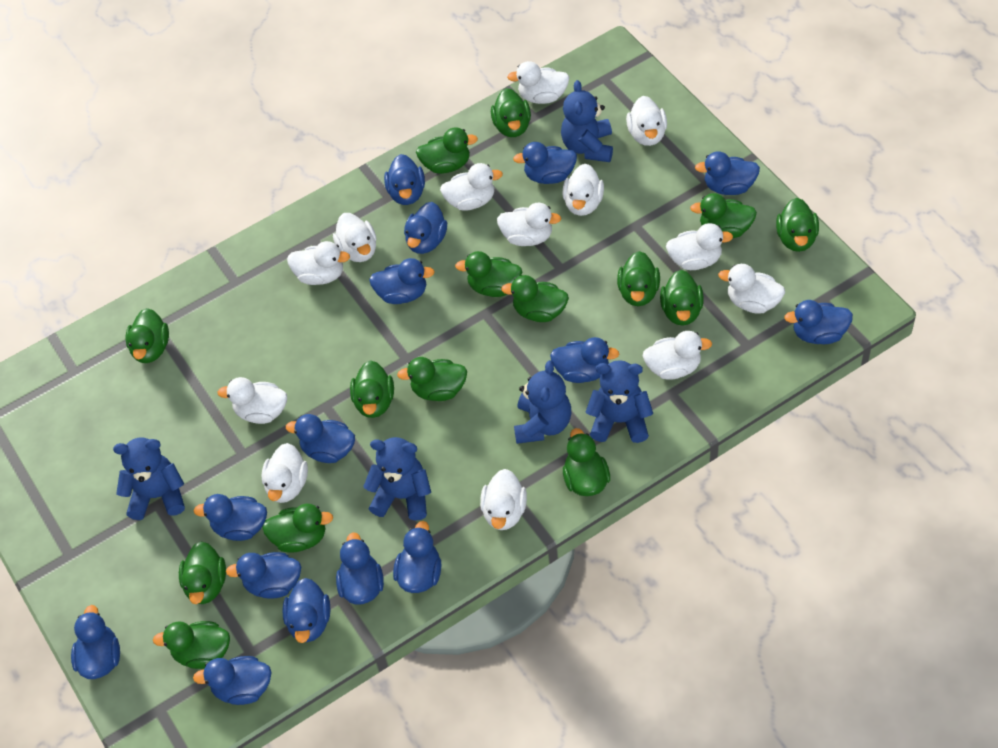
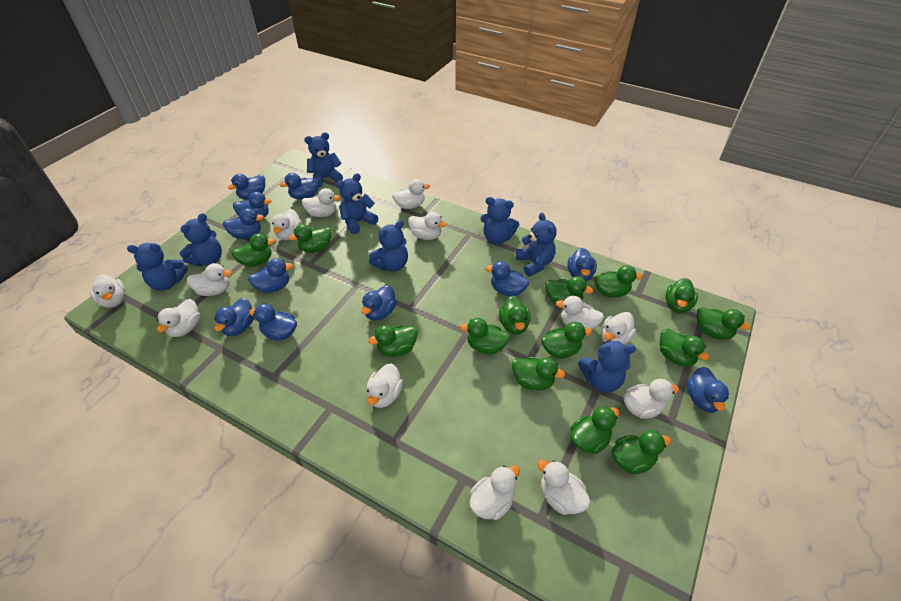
blue duck: 15 -> 11
blue teddy bear: 5 -> 8
green duck: 15 -> 14

